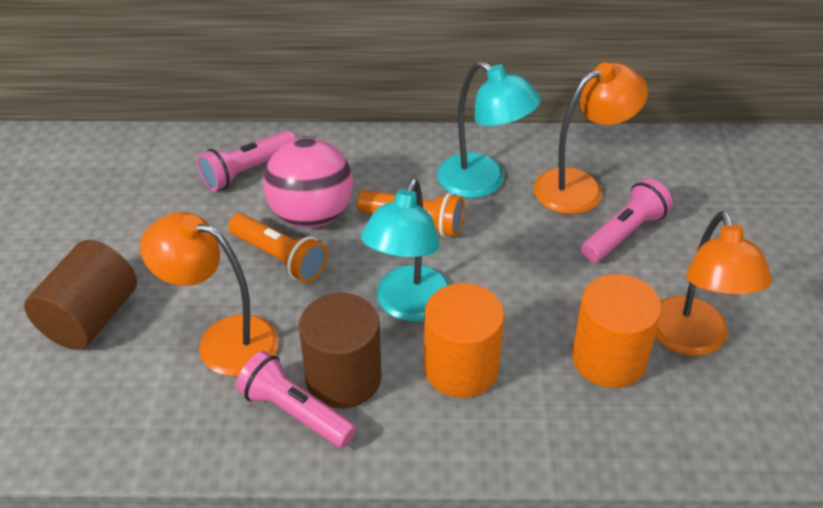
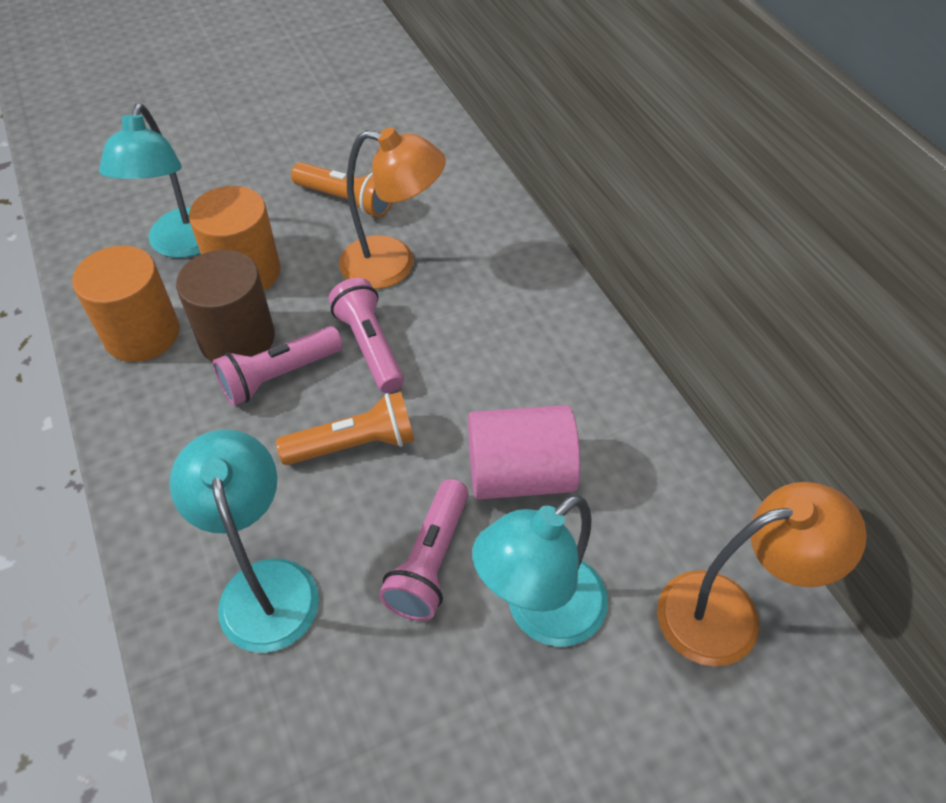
brown cylinder: 2 -> 1
orange lamp: 3 -> 2
pink ball: 1 -> 0
pink cylinder: 0 -> 1
turquoise lamp: 2 -> 3

